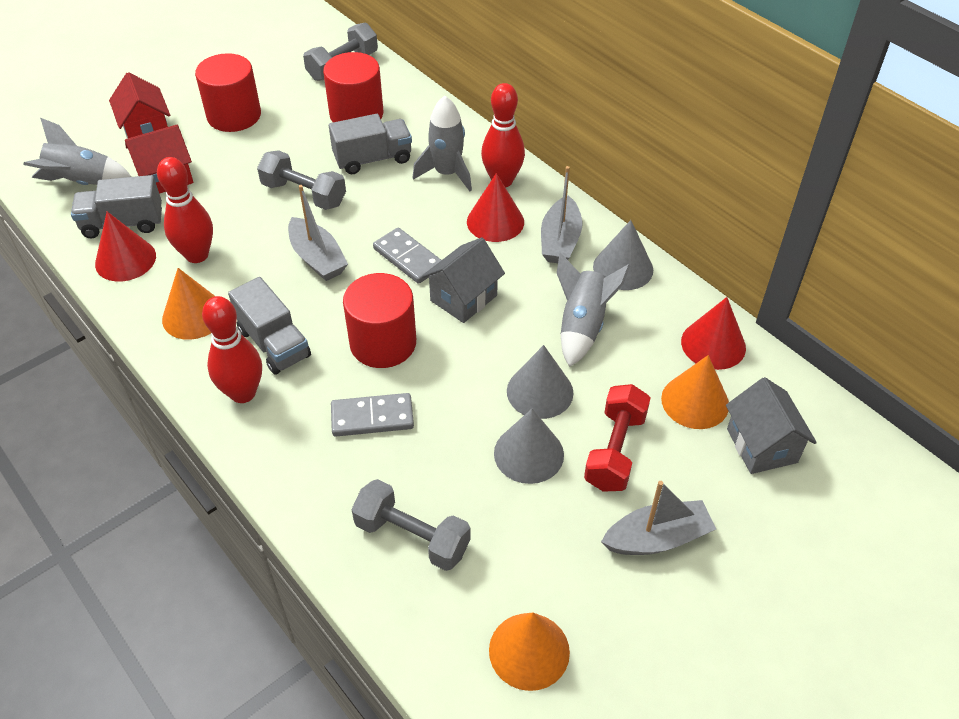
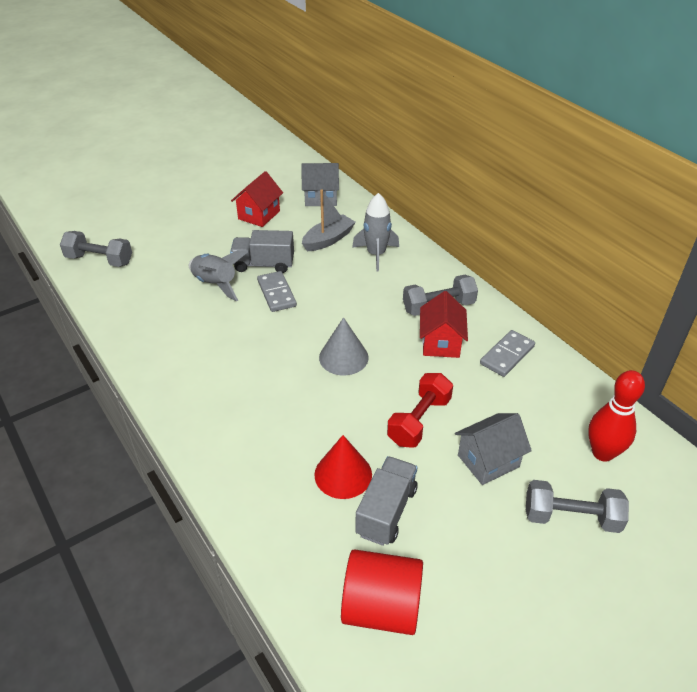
grey boat: 3 -> 1
grey cone: 3 -> 1
grey rocket: 3 -> 2
grey truck: 3 -> 2
orange cone: 3 -> 0
red bowling pin: 3 -> 1
red cone: 3 -> 1
red cylinder: 3 -> 1

